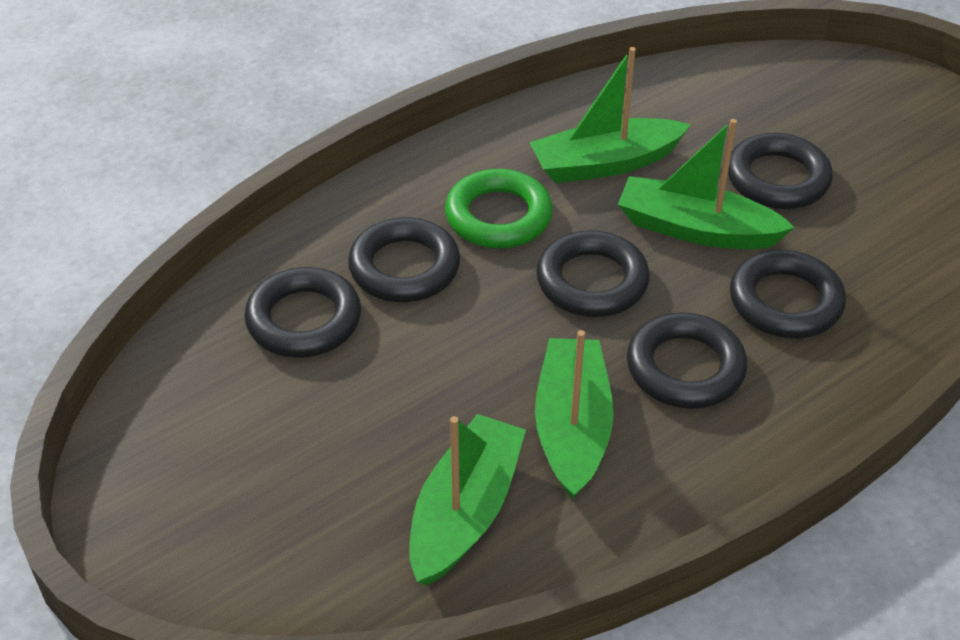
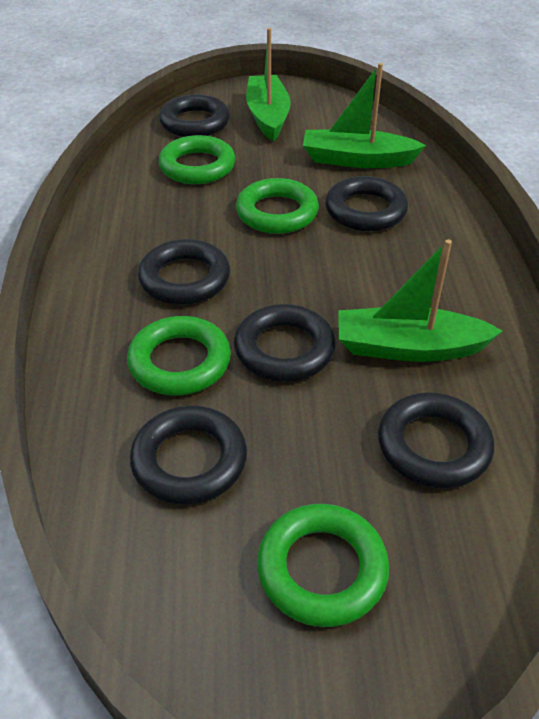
green boat: 4 -> 3
green ring: 1 -> 4

